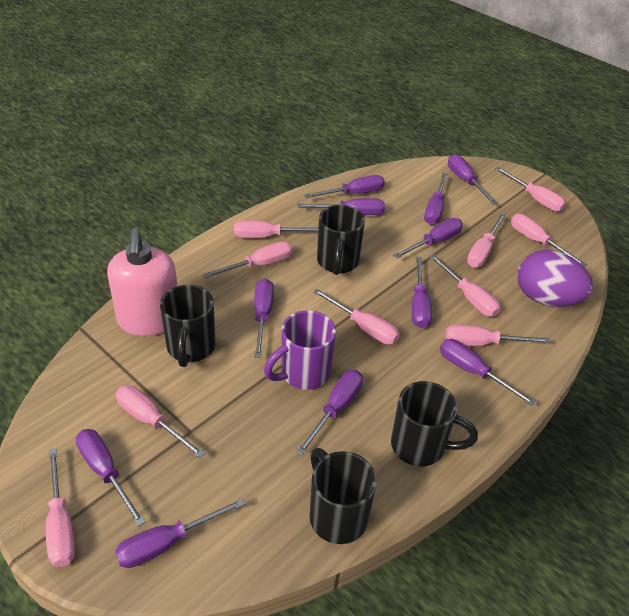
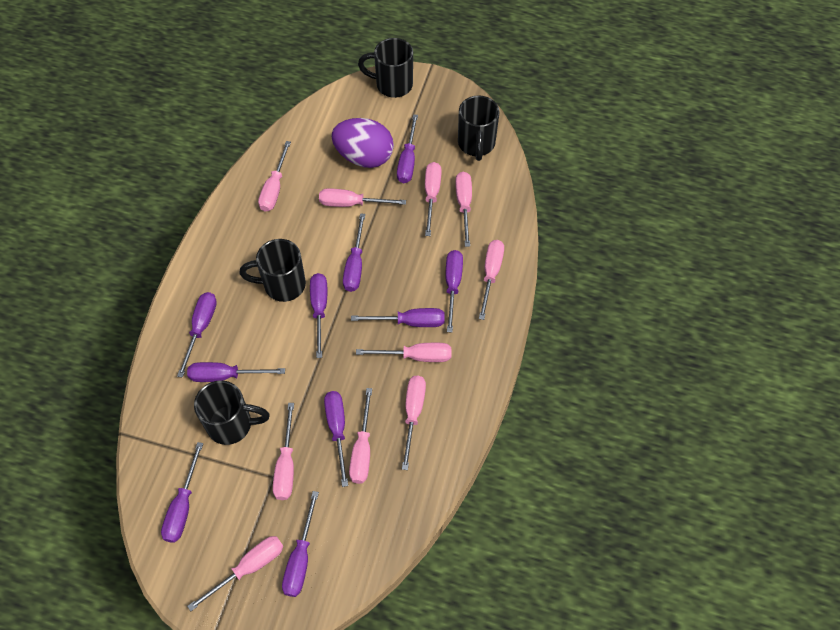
pink soap dispenser: 1 -> 0
purple mug: 1 -> 0
purple screwdriver: 11 -> 10

